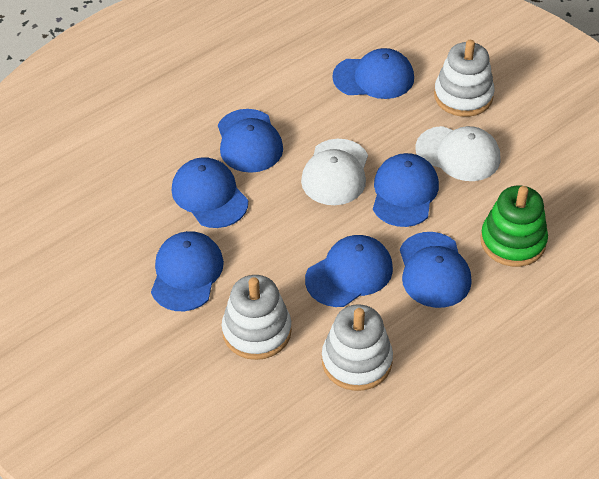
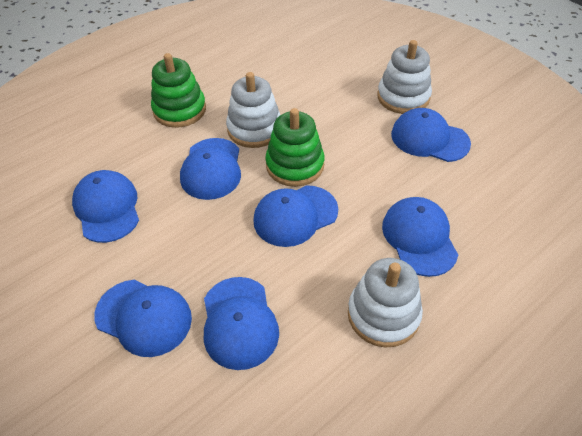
green stacking toy: 1 -> 2
white cap: 2 -> 0

